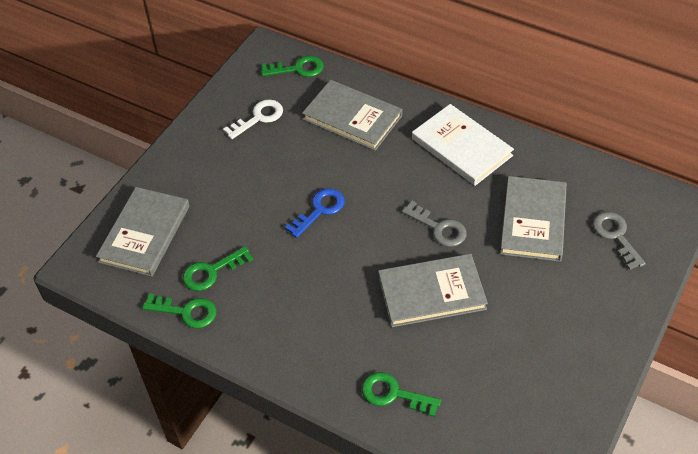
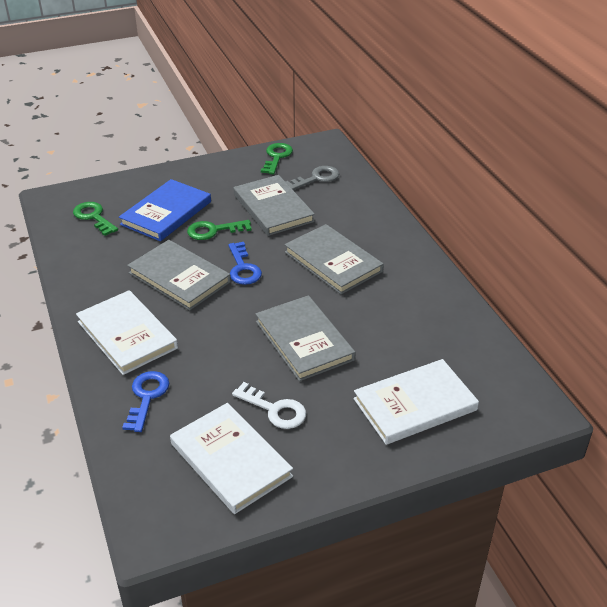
blue book: 0 -> 1
blue key: 1 -> 2
green key: 4 -> 3
grey key: 2 -> 1
white book: 1 -> 3

